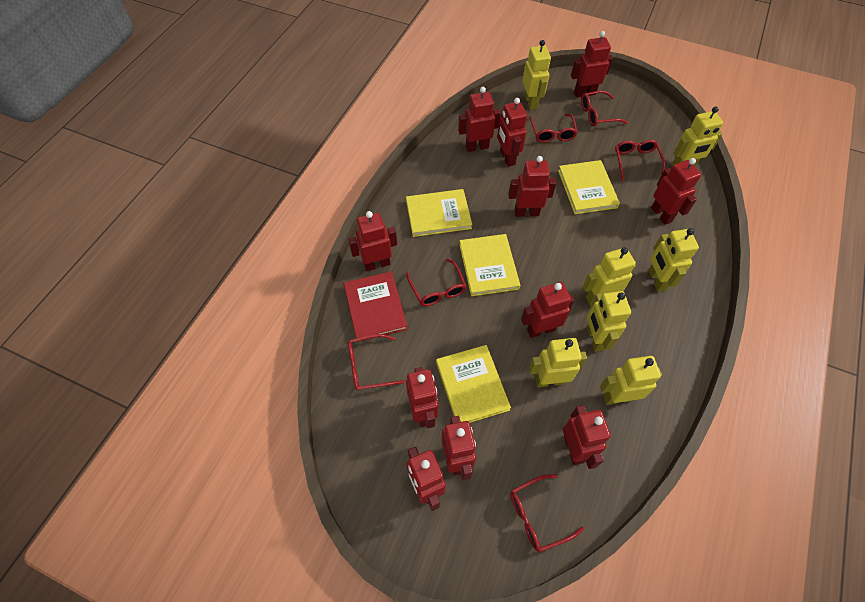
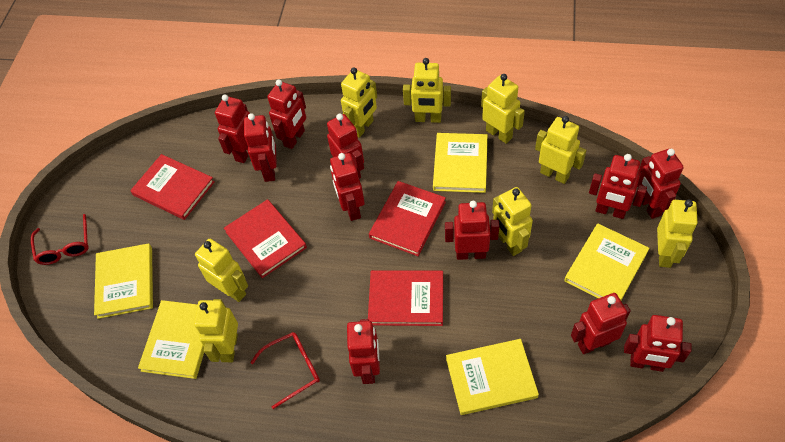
red book: 1 -> 4
red glasses: 6 -> 2
yellow book: 4 -> 5
yellow robot: 7 -> 8

